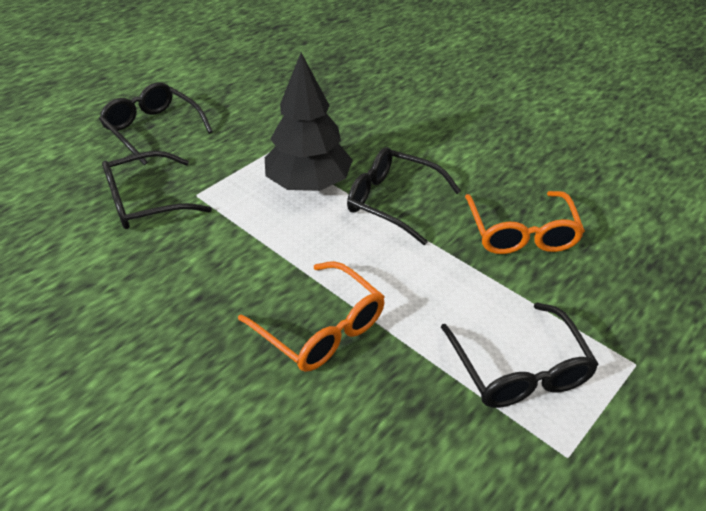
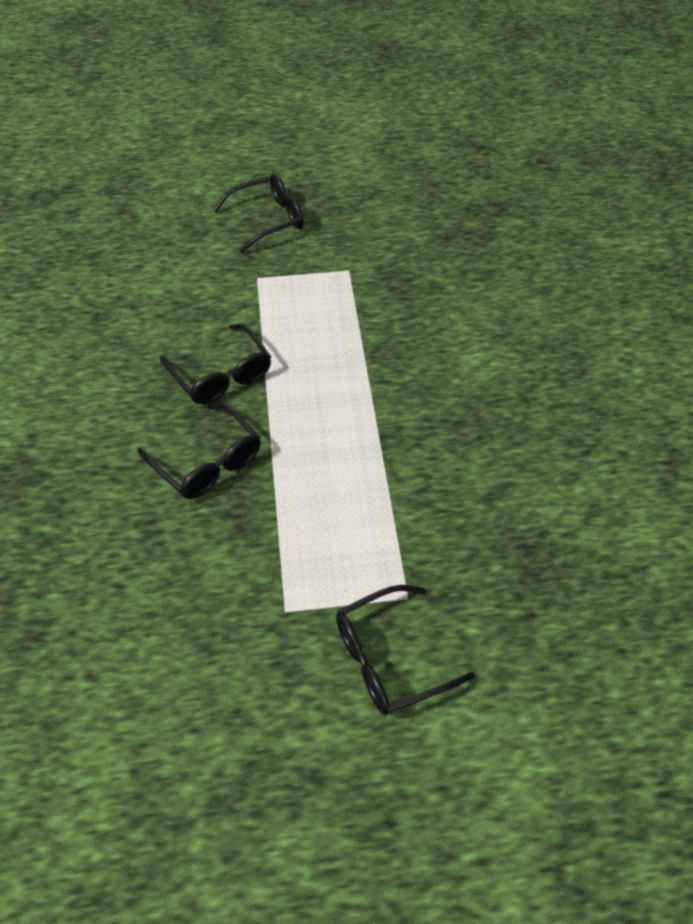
black tree: 1 -> 0
orange glasses: 2 -> 0

